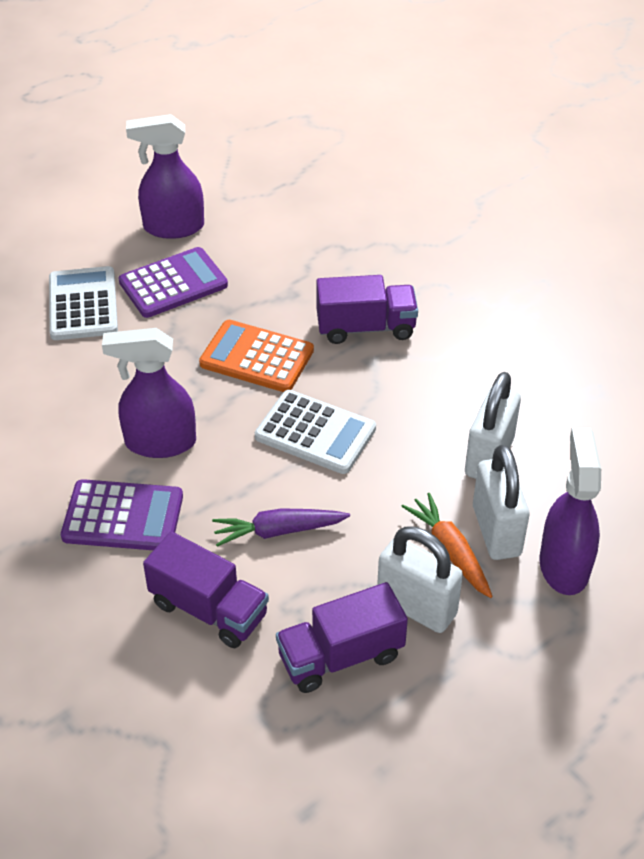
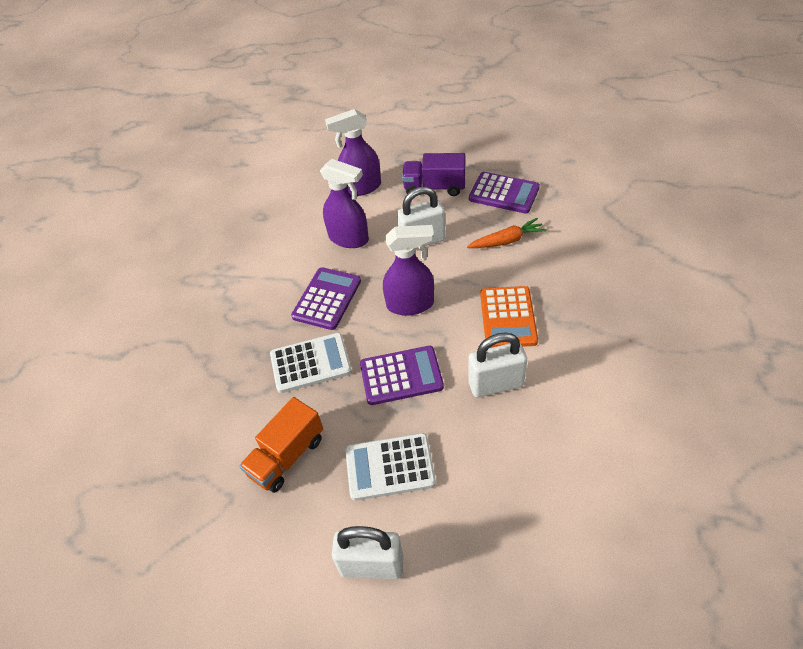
orange truck: 0 -> 1
purple calculator: 2 -> 3
purple carrot: 1 -> 0
purple truck: 3 -> 1

